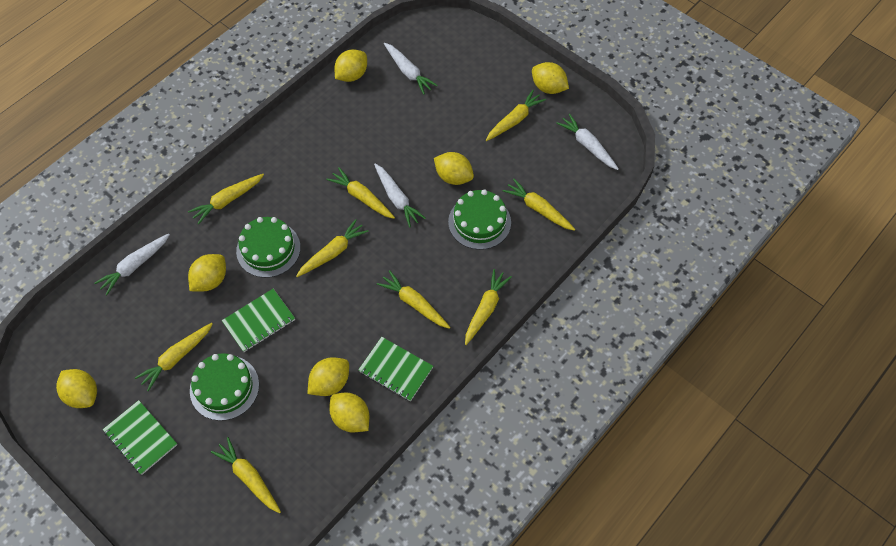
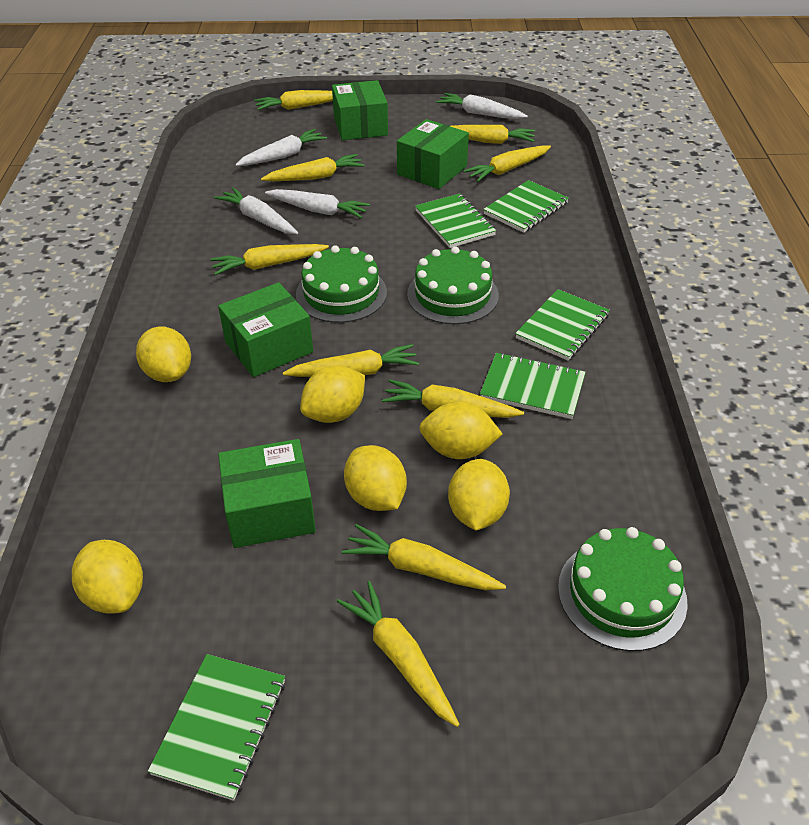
green box: 0 -> 4
green notebook: 3 -> 5
yellow lemon: 7 -> 6

